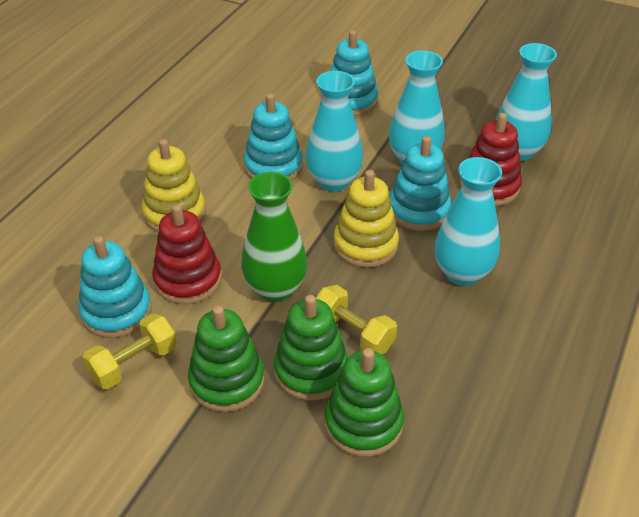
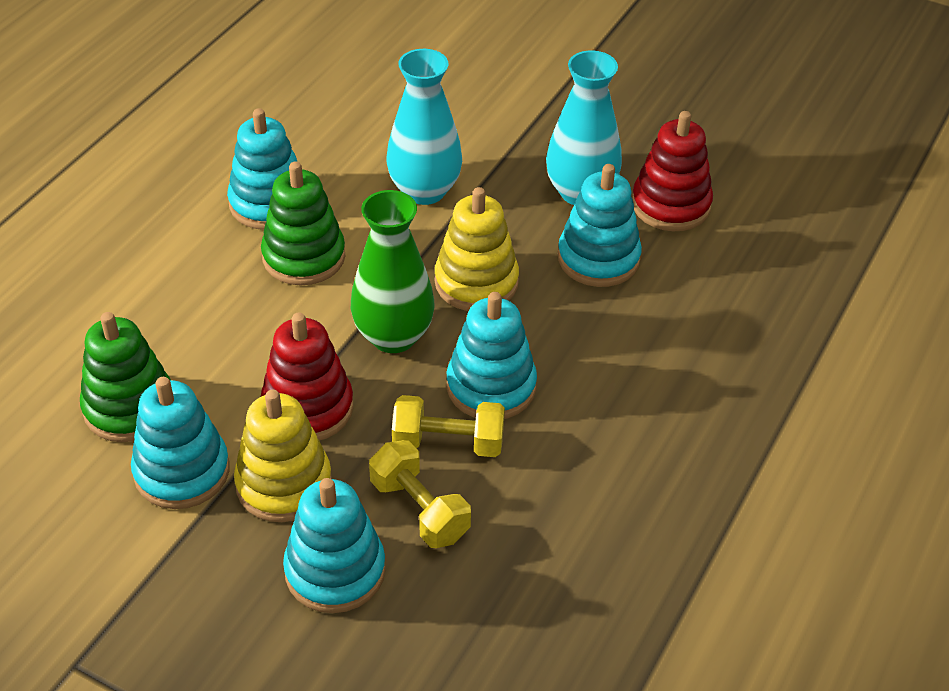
green stacking toy: 3 -> 2
turquoise stacking toy: 4 -> 5
turquoise vase: 4 -> 2

